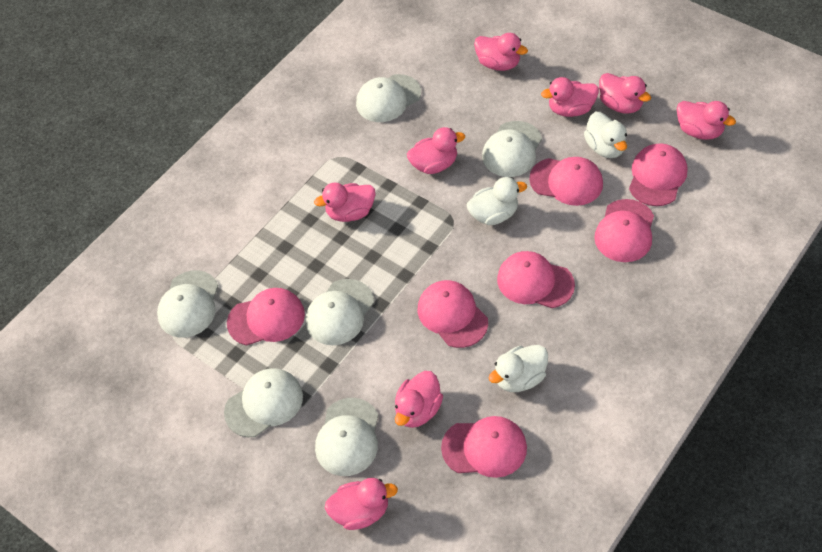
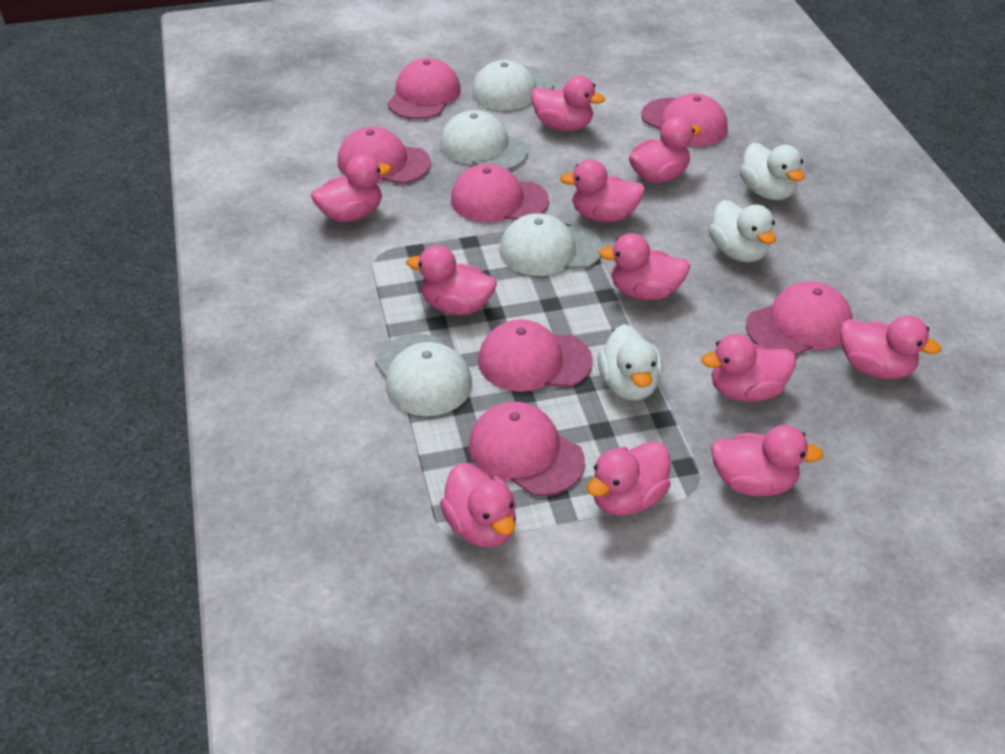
pink duck: 8 -> 11
white cap: 6 -> 4

